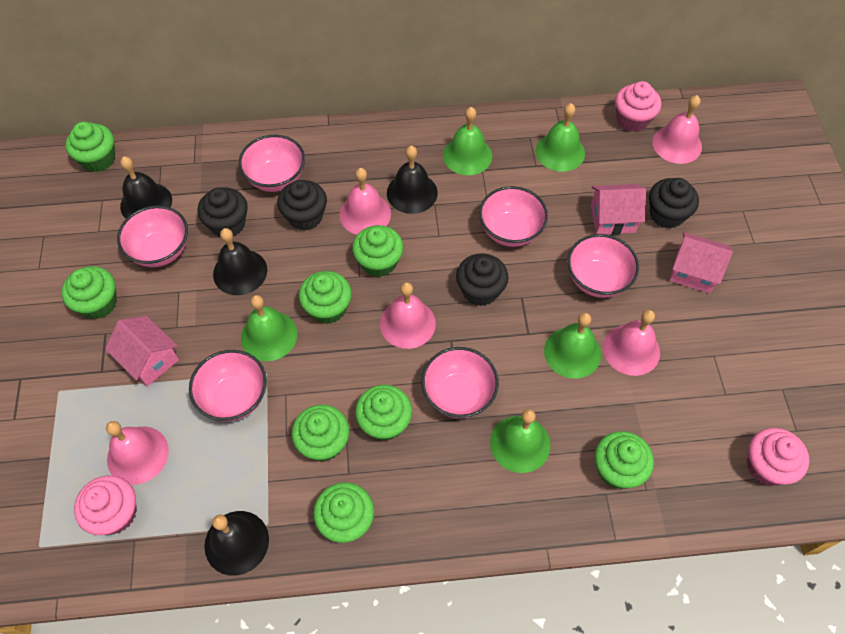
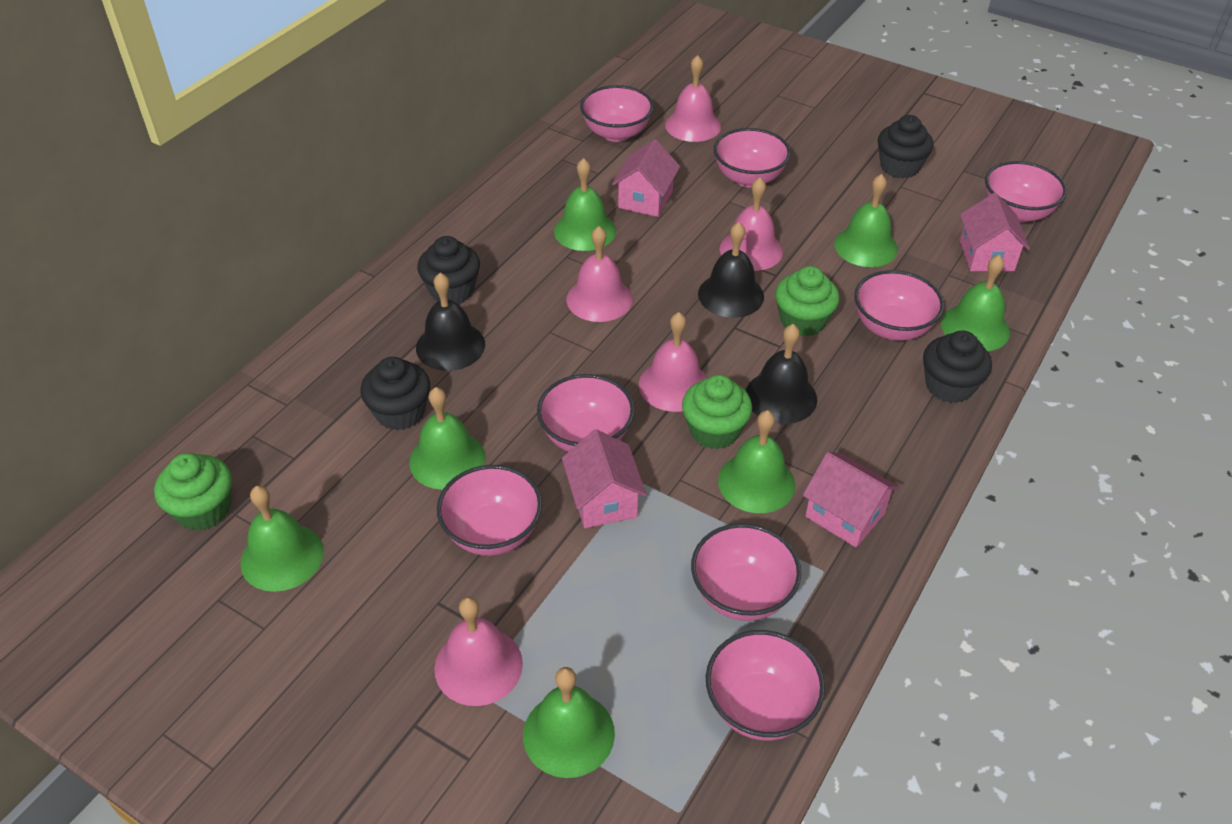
black bell: 4 -> 3
green bell: 5 -> 7
green cupcake: 8 -> 3
pink bowl: 6 -> 8
pink cupcake: 3 -> 0
pink house: 3 -> 4

